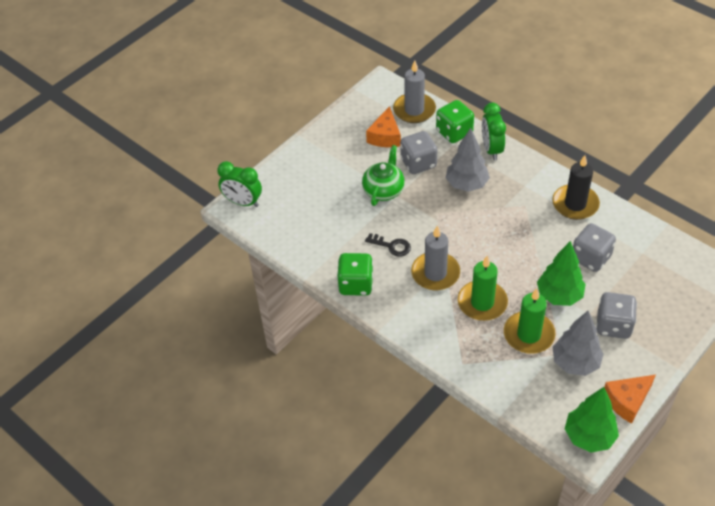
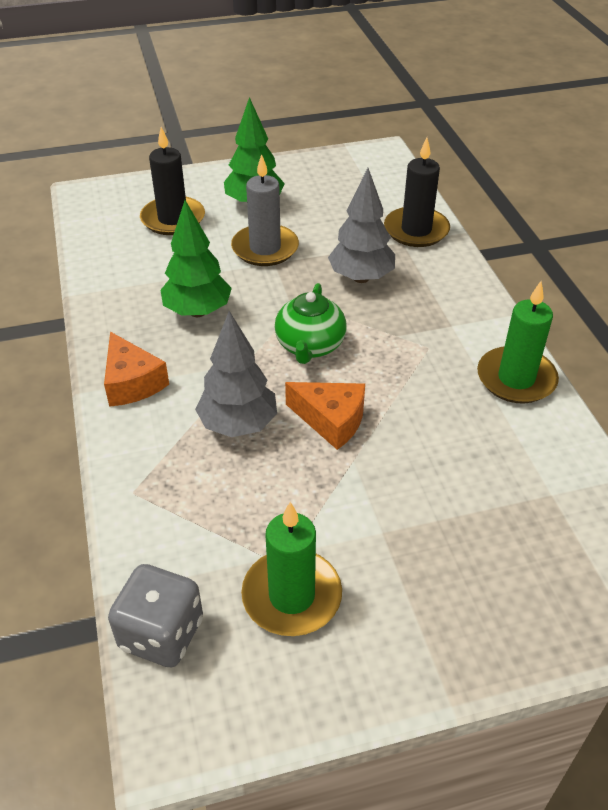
black candle: 1 -> 2
black key: 1 -> 0
green clock: 2 -> 0
green dice: 2 -> 0
grey candle: 2 -> 1
grey dice: 3 -> 1

